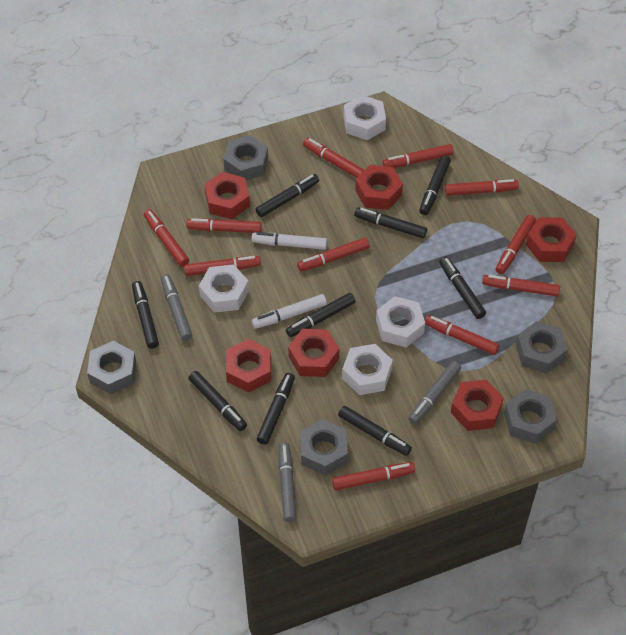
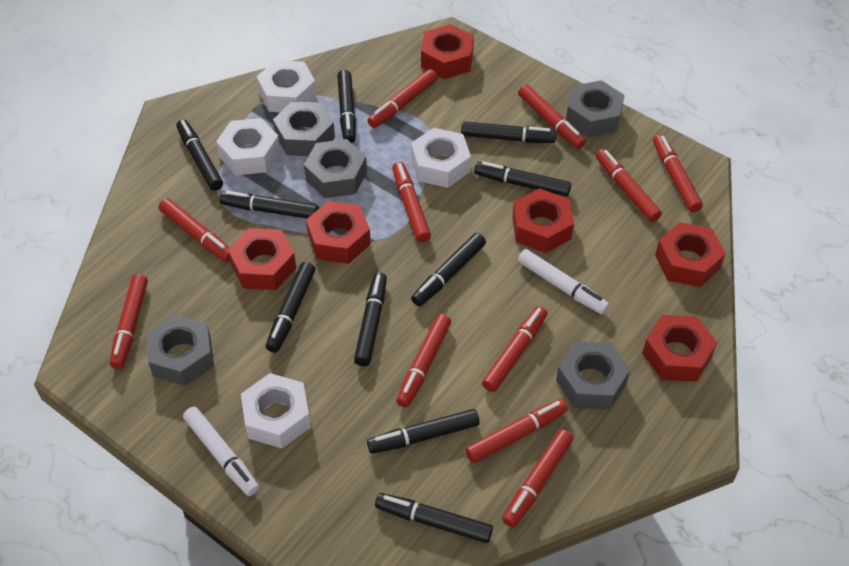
black marker: 9 -> 10
grey marker: 3 -> 0

